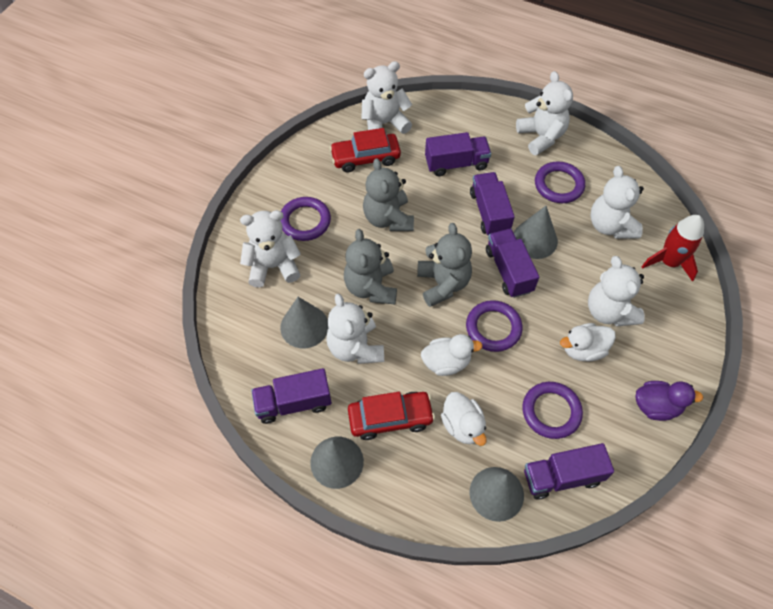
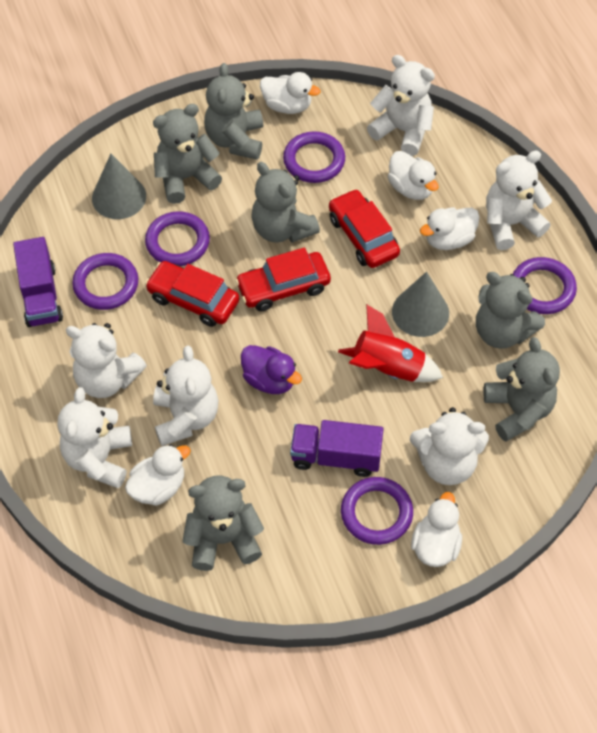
grey cone: 4 -> 2
grey teddy bear: 3 -> 6
purple ring: 4 -> 5
purple truck: 5 -> 2
red car: 2 -> 3
white duck: 3 -> 5

